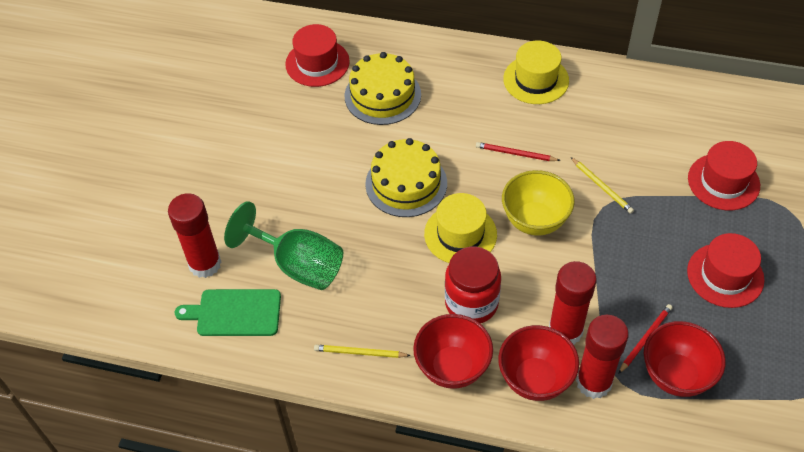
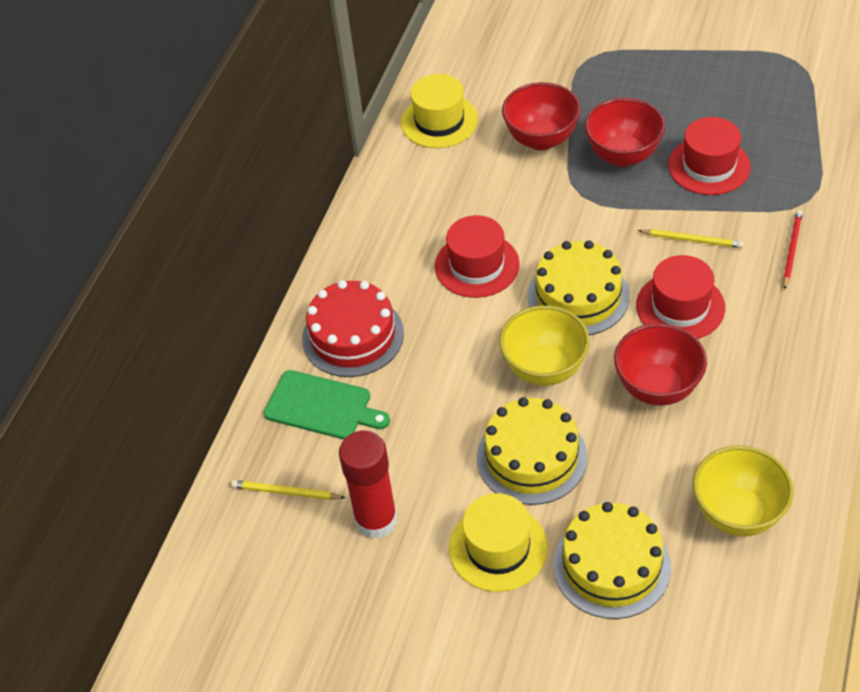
green goblet: 1 -> 0
red cake: 0 -> 1
red glue stick: 3 -> 1
red jar: 1 -> 0
red pencil: 2 -> 1
yellow bowl: 1 -> 2
yellow cake: 2 -> 3

